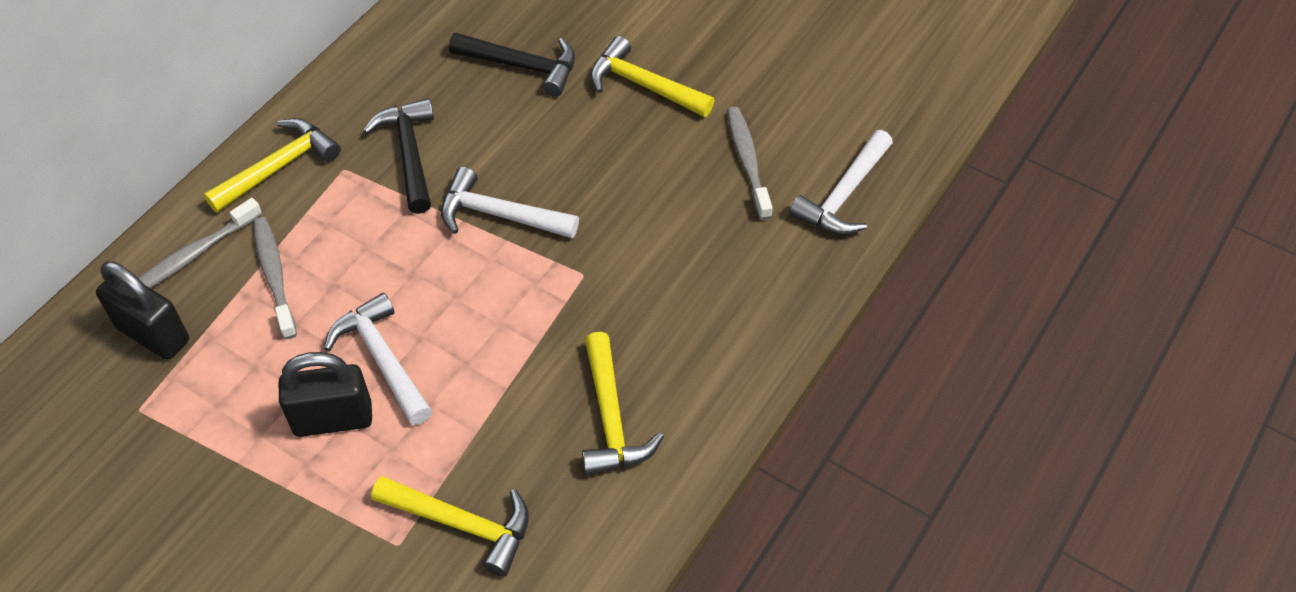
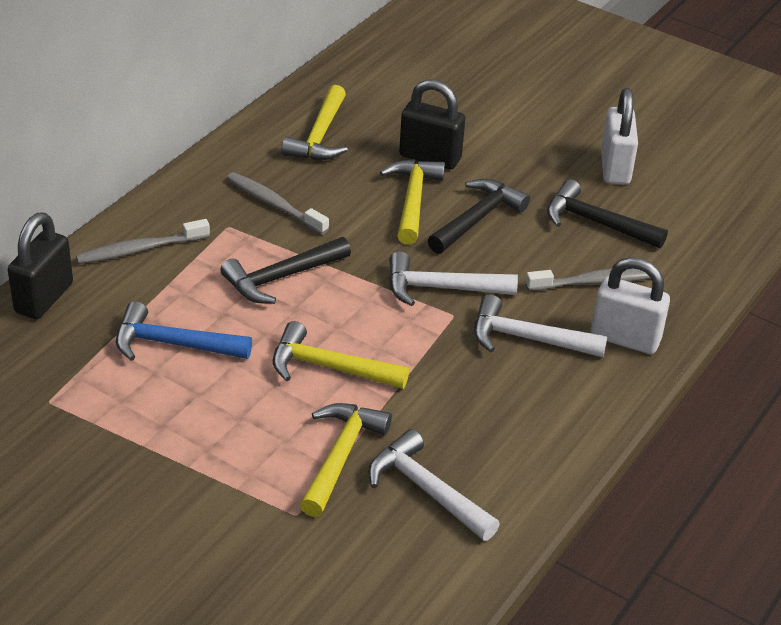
black hammer: 2 -> 3
blue hammer: 0 -> 1
white padlock: 0 -> 2

